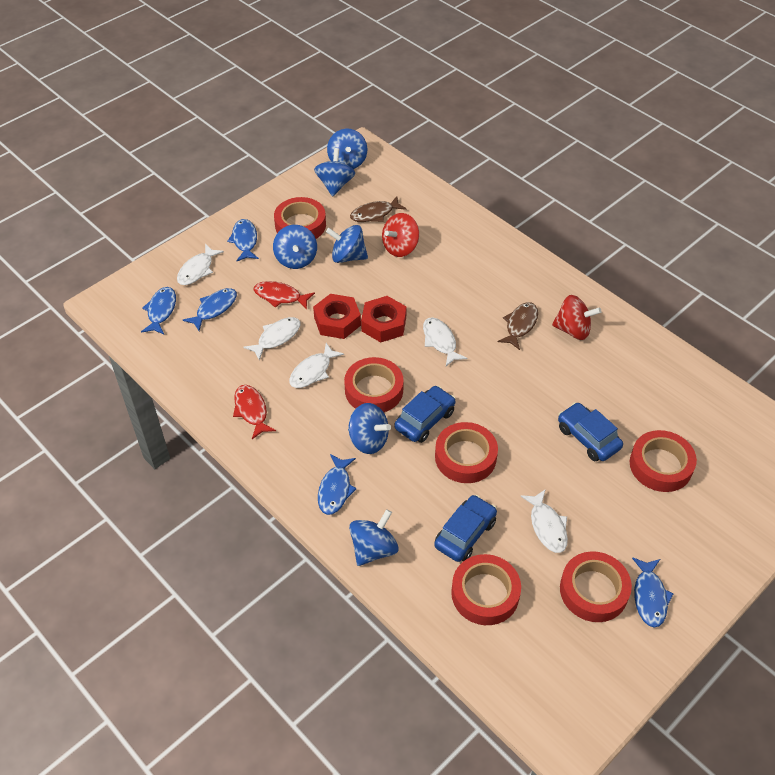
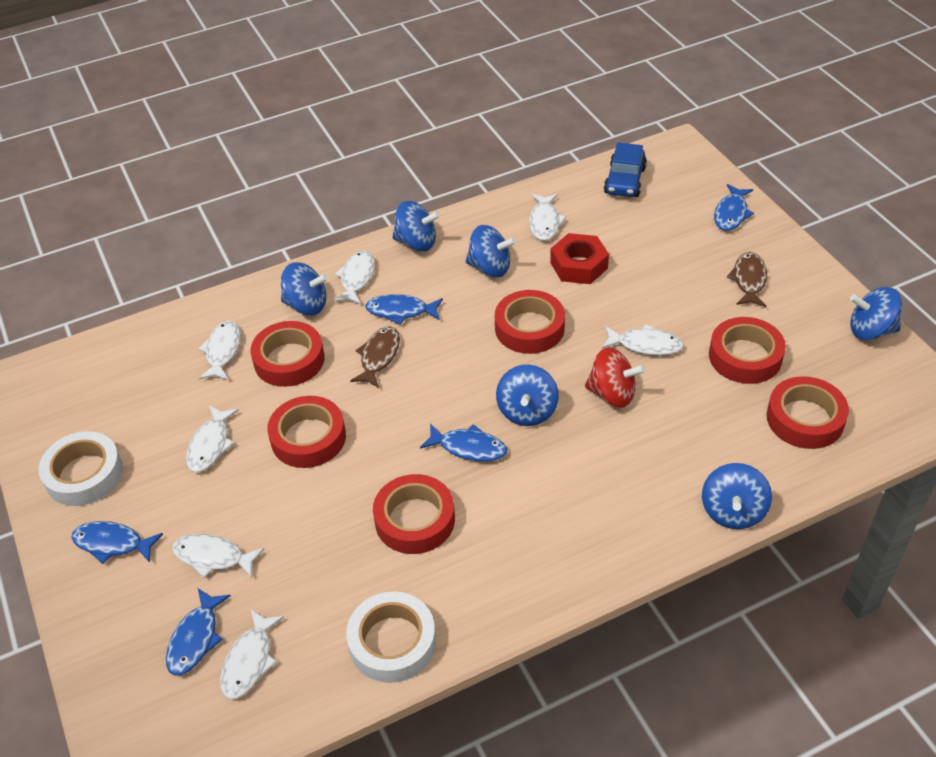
blue car: 3 -> 1
red fish: 2 -> 0
red nut: 2 -> 1
red spinning top: 2 -> 1
white fish: 5 -> 7
white tape: 0 -> 2

